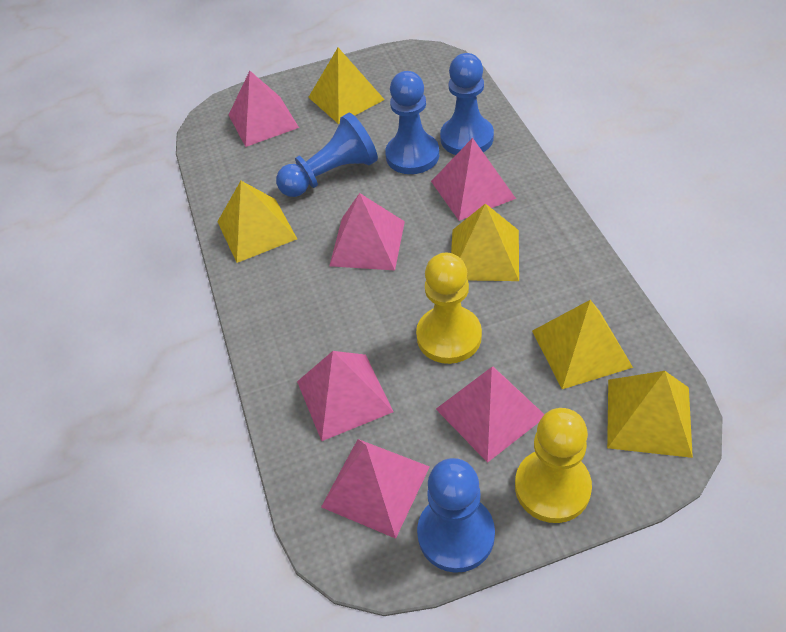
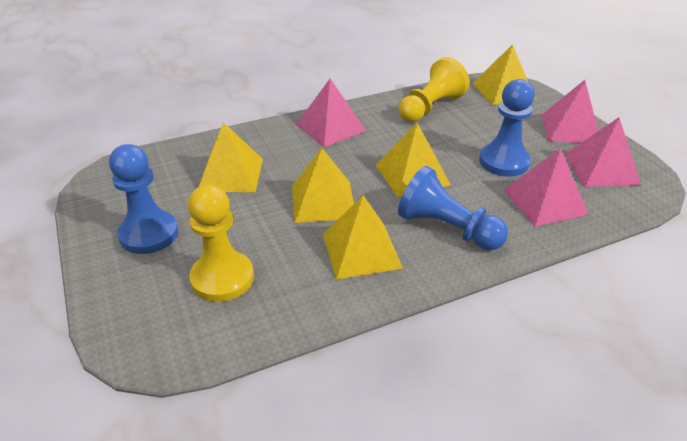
blue pawn: 4 -> 3
pink pyramid: 6 -> 4

